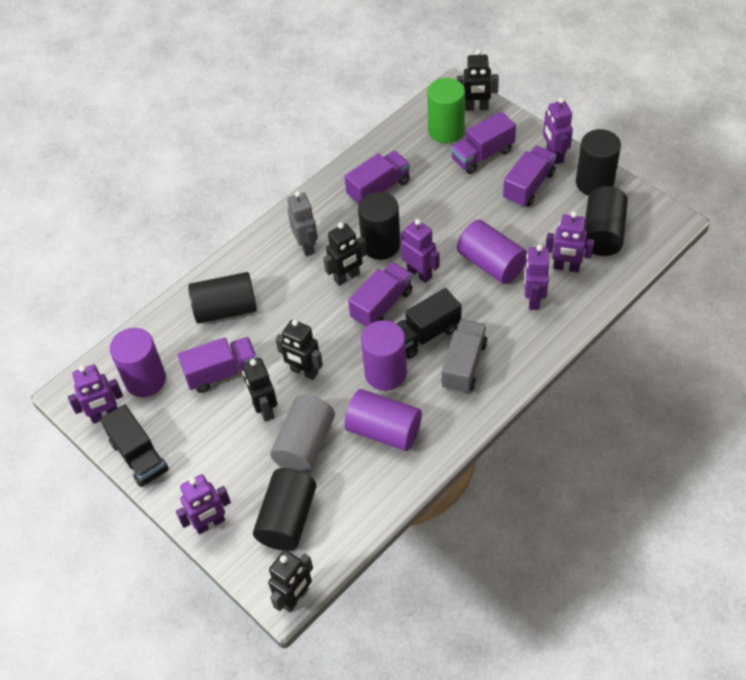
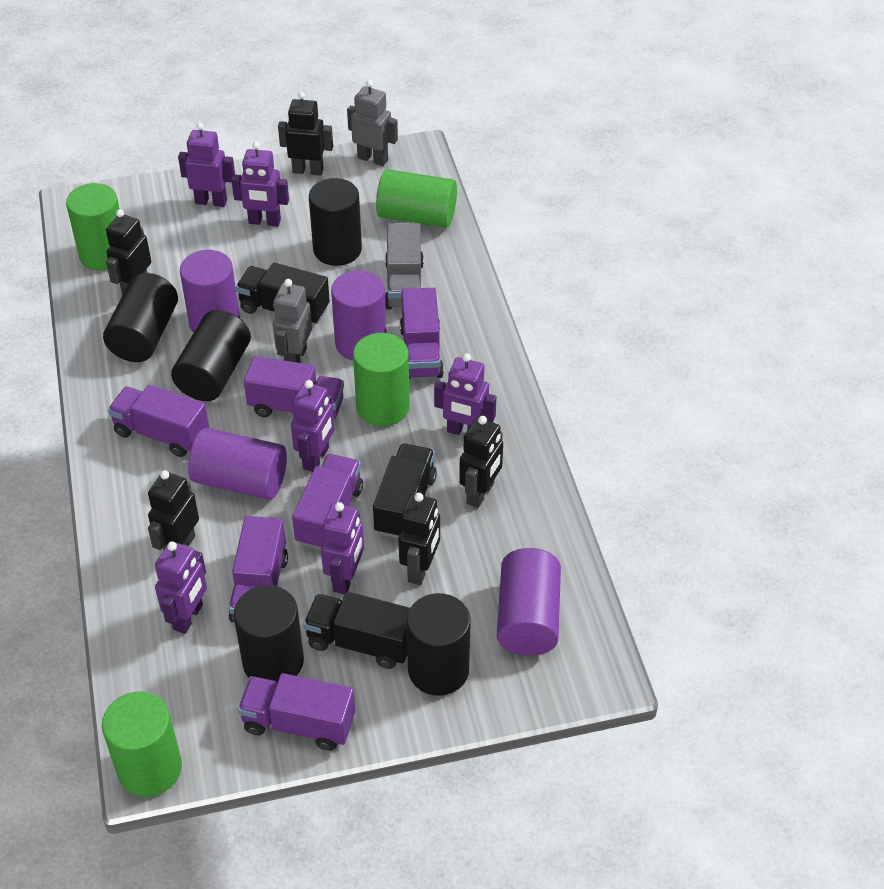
black truck: 2 -> 3
green cylinder: 1 -> 4
grey cylinder: 1 -> 0
grey robot: 1 -> 2
purple truck: 5 -> 6

